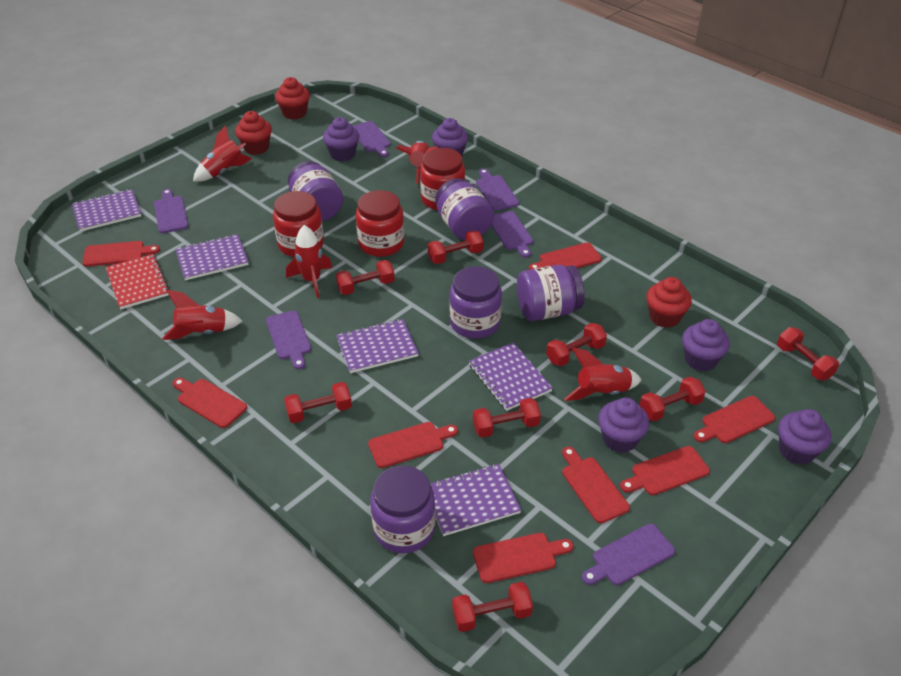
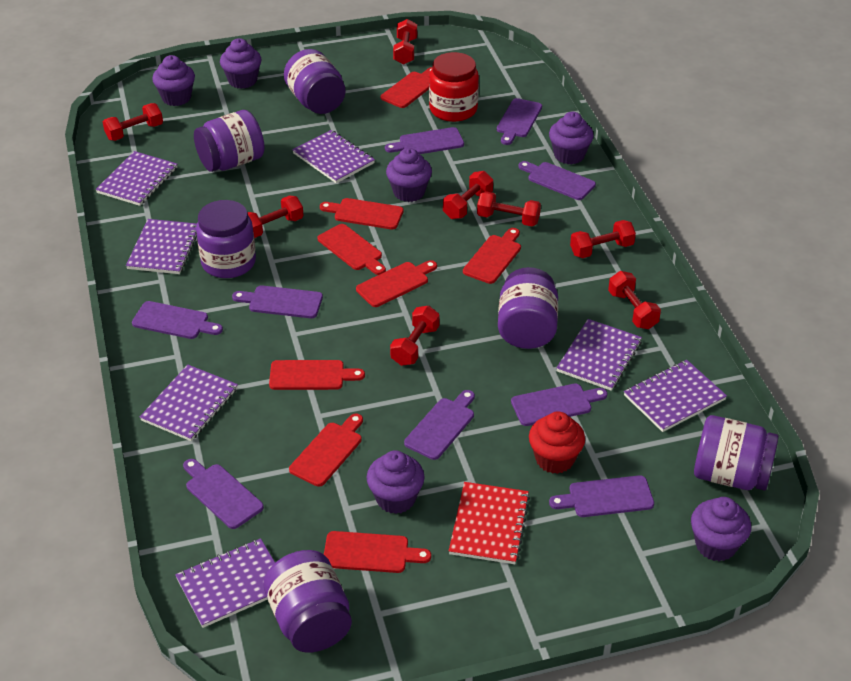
purple cupcake: 5 -> 6
purple cutting board: 6 -> 9
purple jar: 5 -> 6
purple notebook: 5 -> 7
red cupcake: 3 -> 1
red jar: 3 -> 1
red rocket: 5 -> 0

